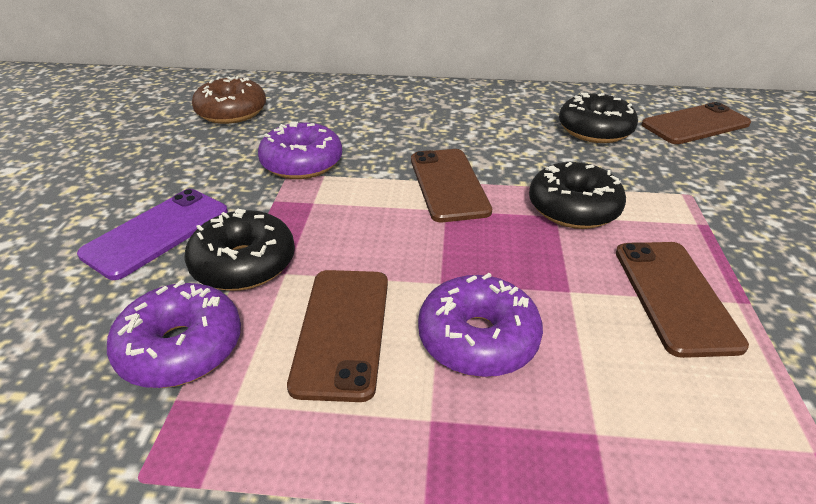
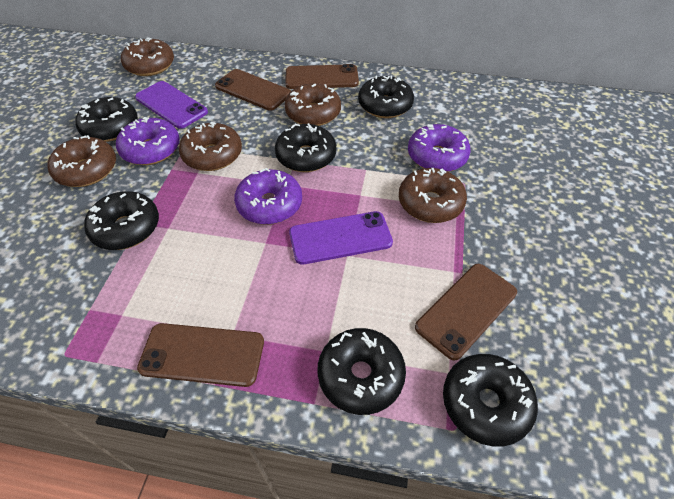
black donut: 3 -> 6
brown donut: 1 -> 5
purple phone: 1 -> 2

